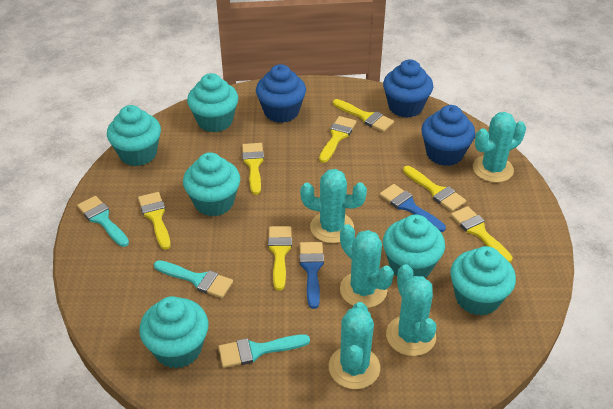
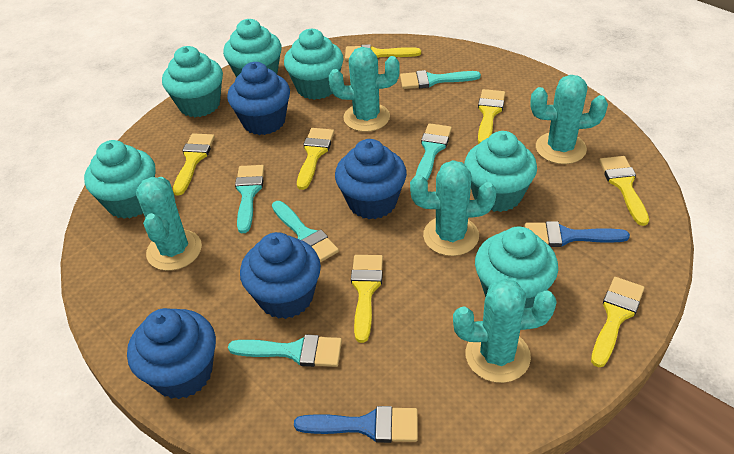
blue cupcake: 3 -> 4
turquoise brush: 3 -> 5

